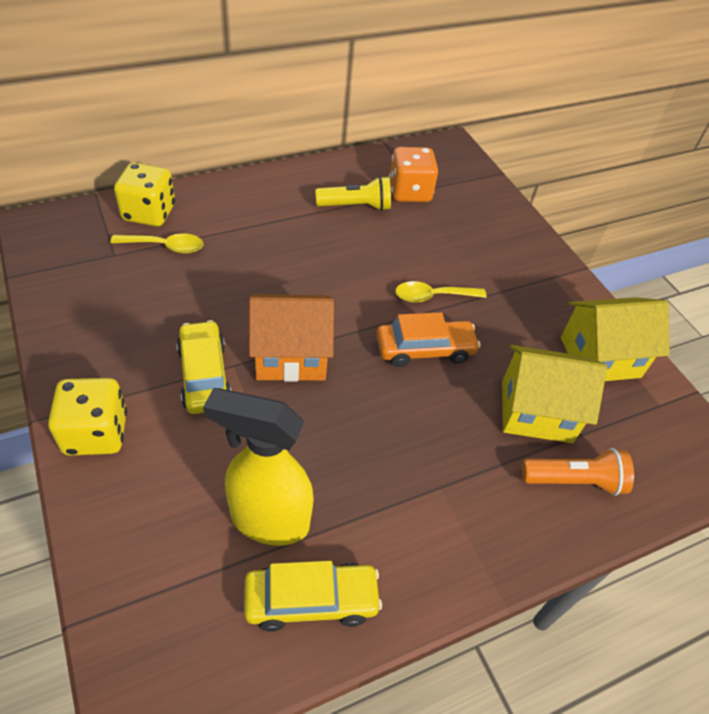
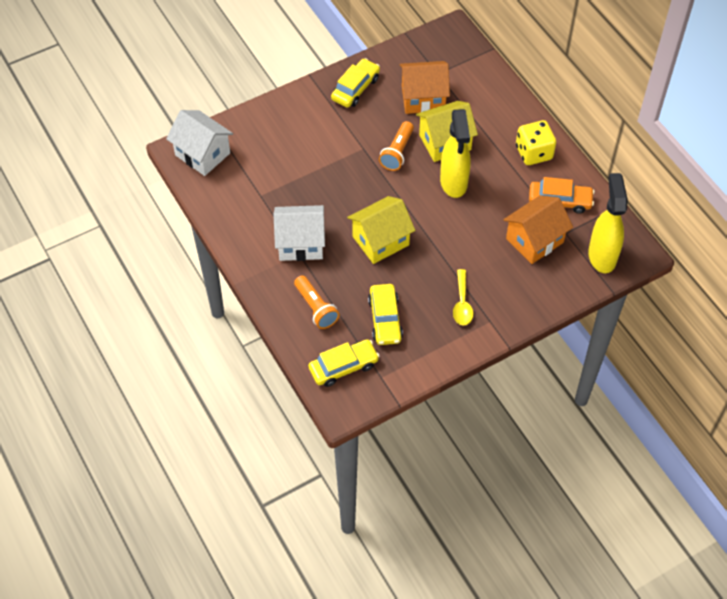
orange dice: 1 -> 0
orange flashlight: 1 -> 2
orange house: 1 -> 2
white house: 0 -> 2
yellow car: 2 -> 3
yellow dice: 2 -> 1
yellow flashlight: 1 -> 0
yellow spoon: 2 -> 1
yellow spray bottle: 1 -> 2

